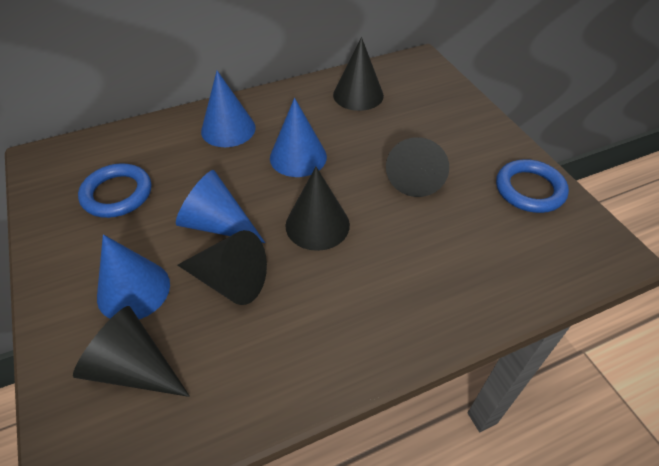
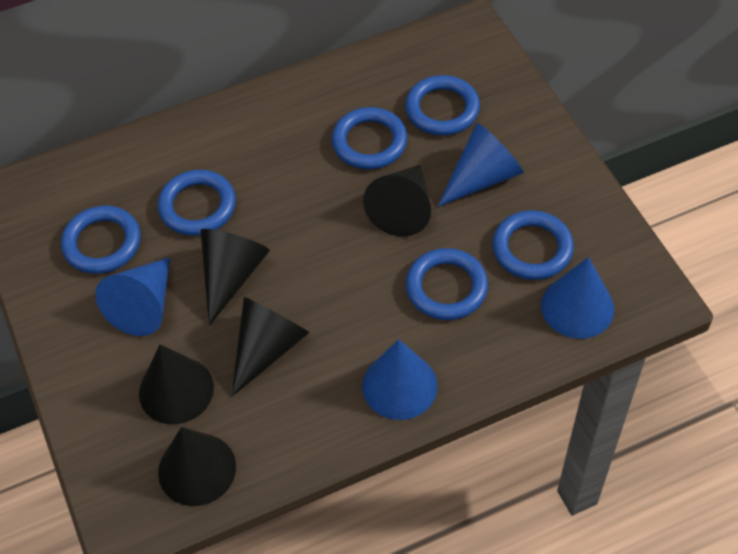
blue ring: 2 -> 6

